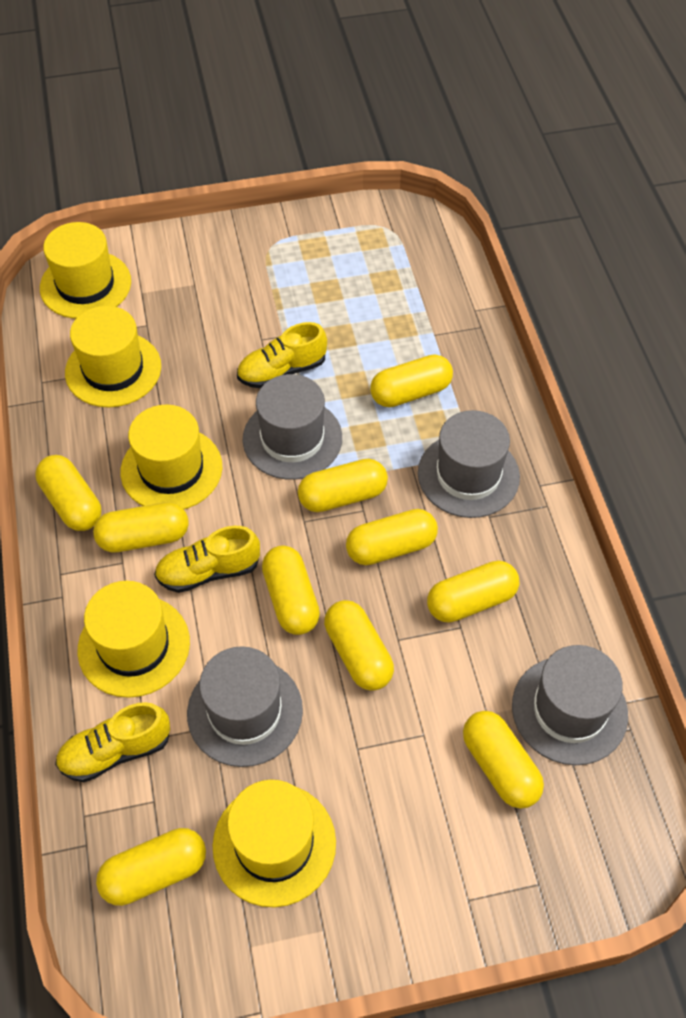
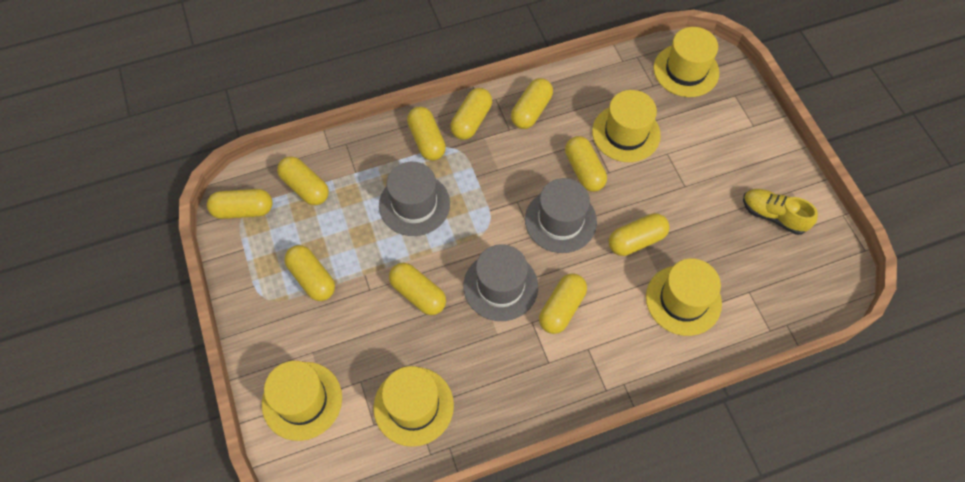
grey hat: 4 -> 3
yellow shoe: 3 -> 1

